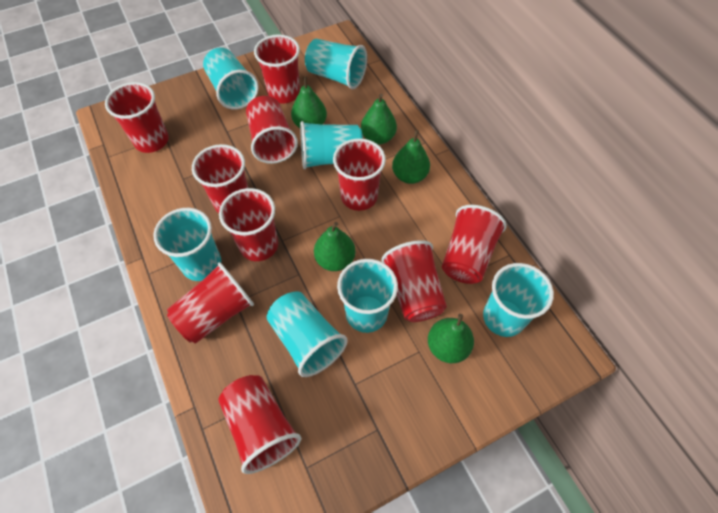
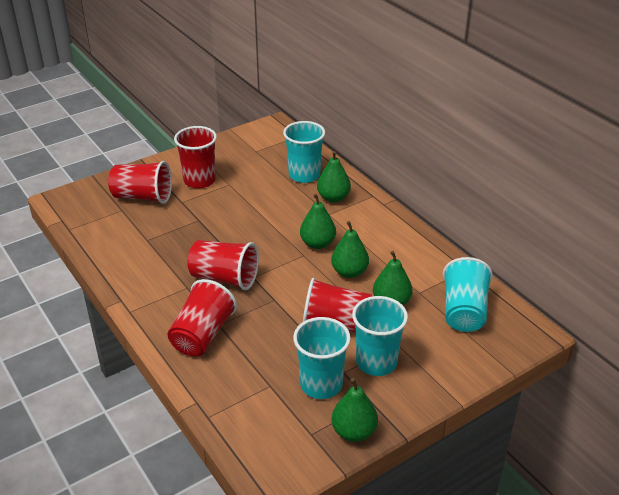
red cup: 10 -> 5
turquoise cup: 7 -> 4

